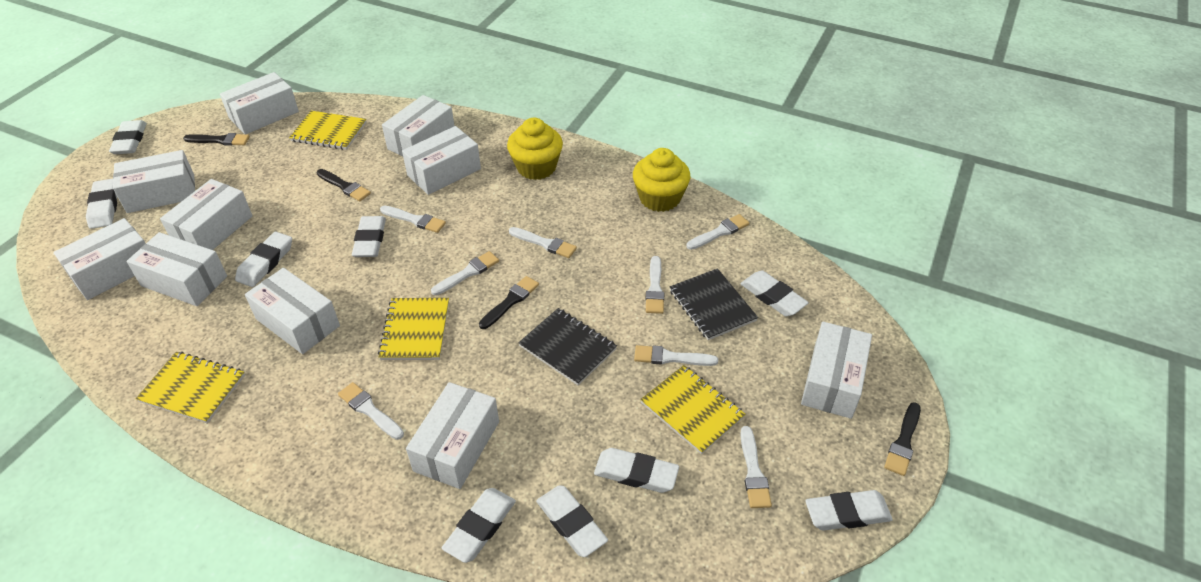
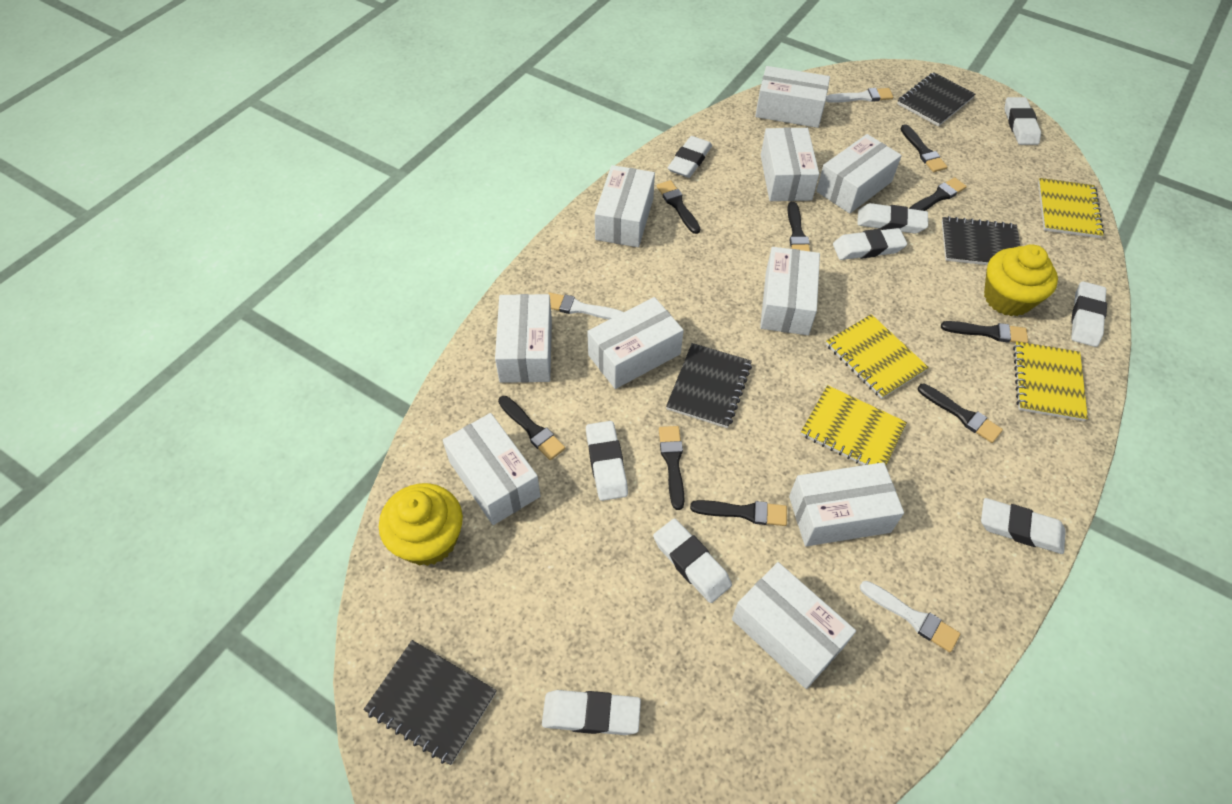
black brush: 4 -> 9
black notebook: 2 -> 4
white brush: 8 -> 3

